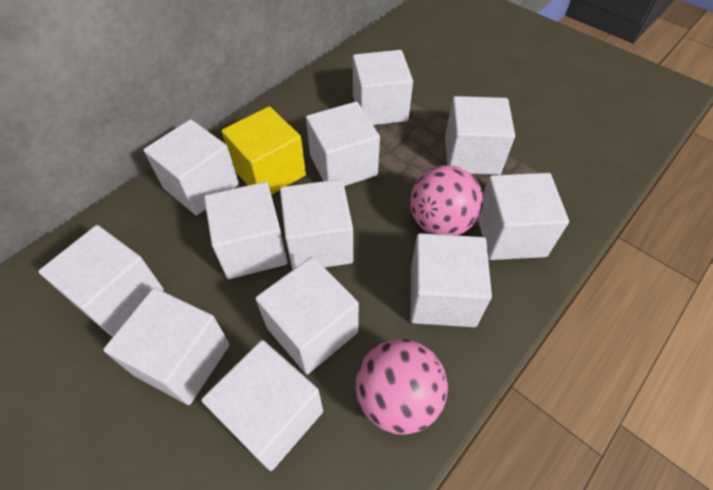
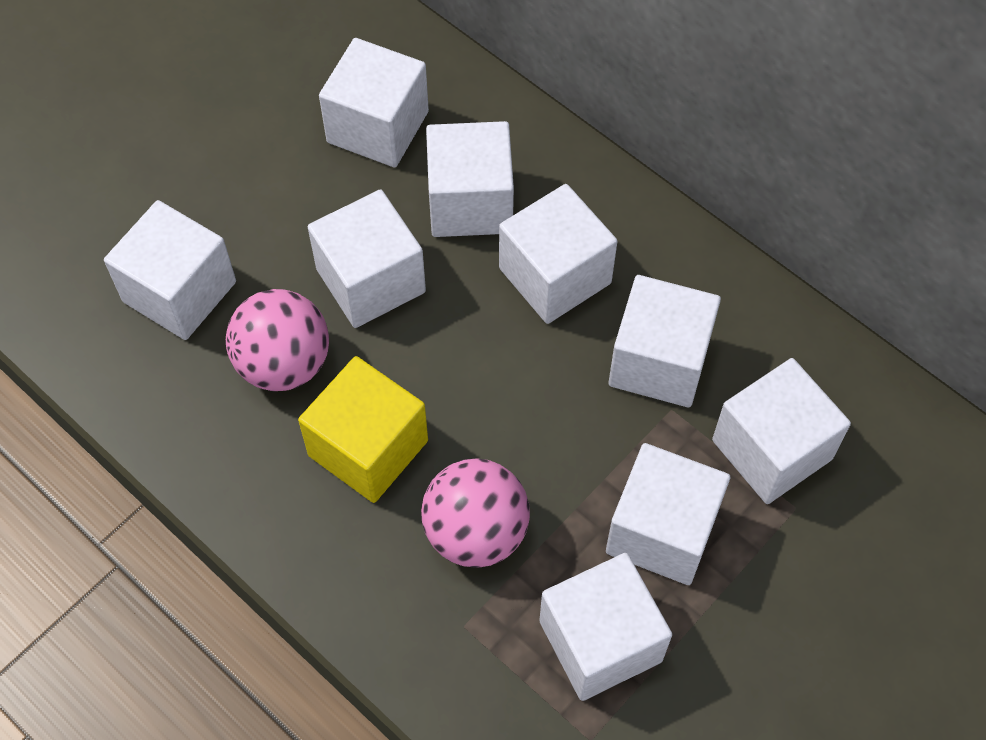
white cube: 12 -> 9

